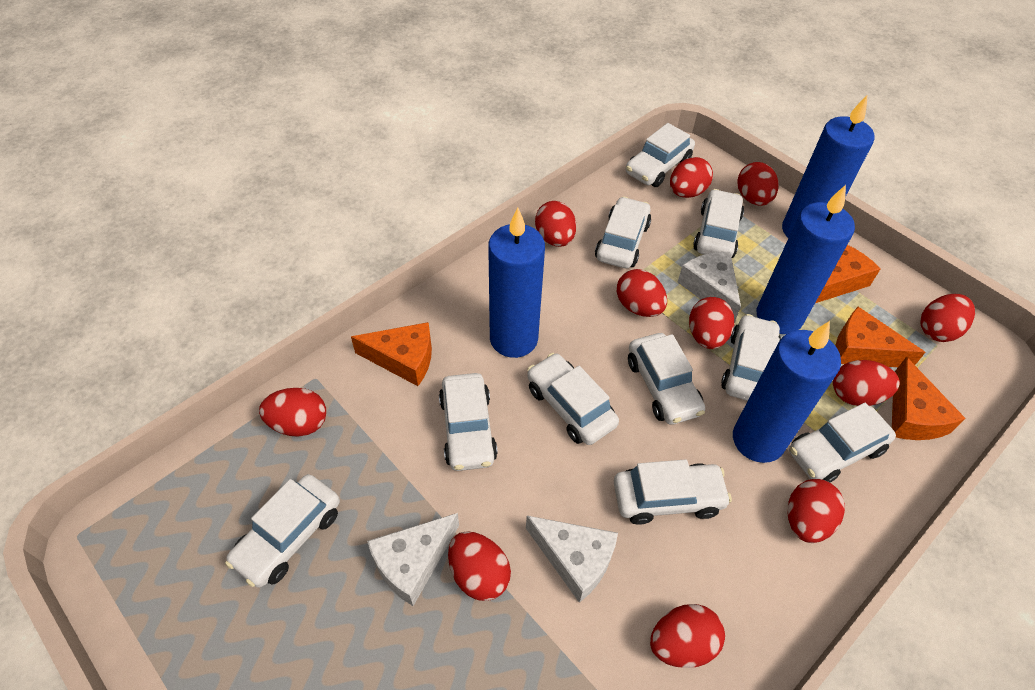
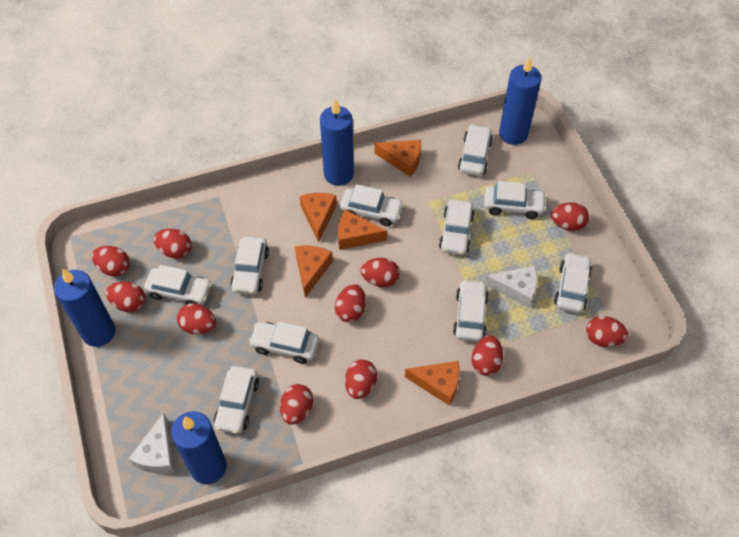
orange cheese: 4 -> 5
white cheese: 3 -> 2

